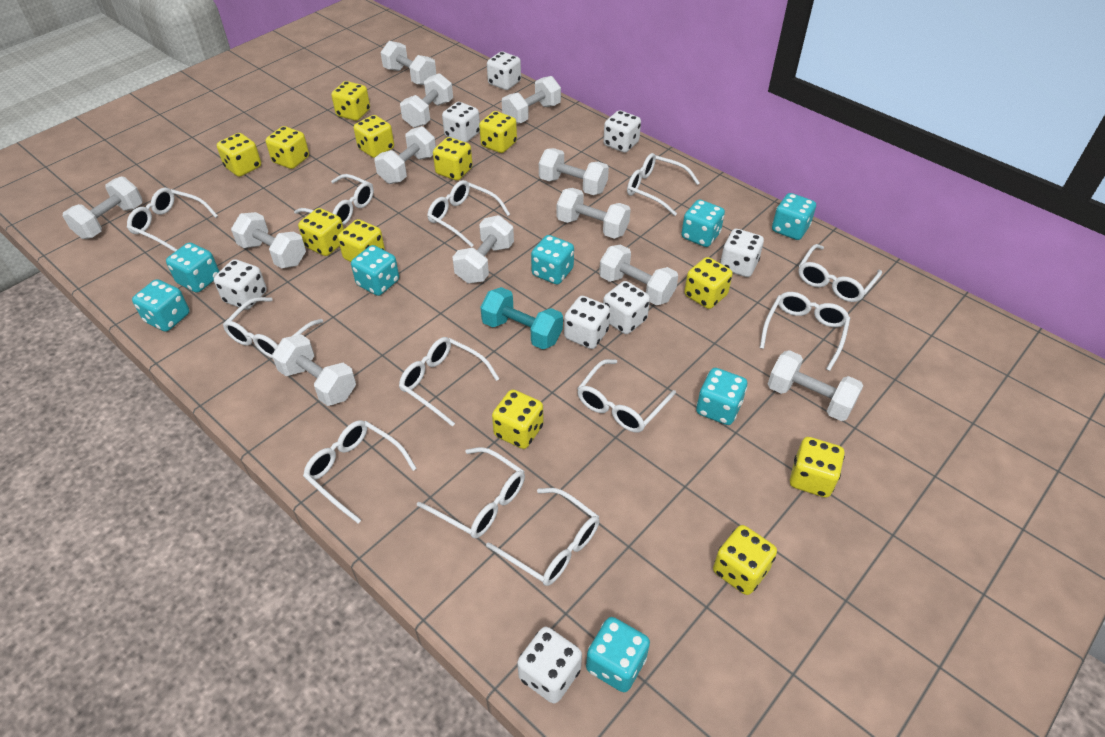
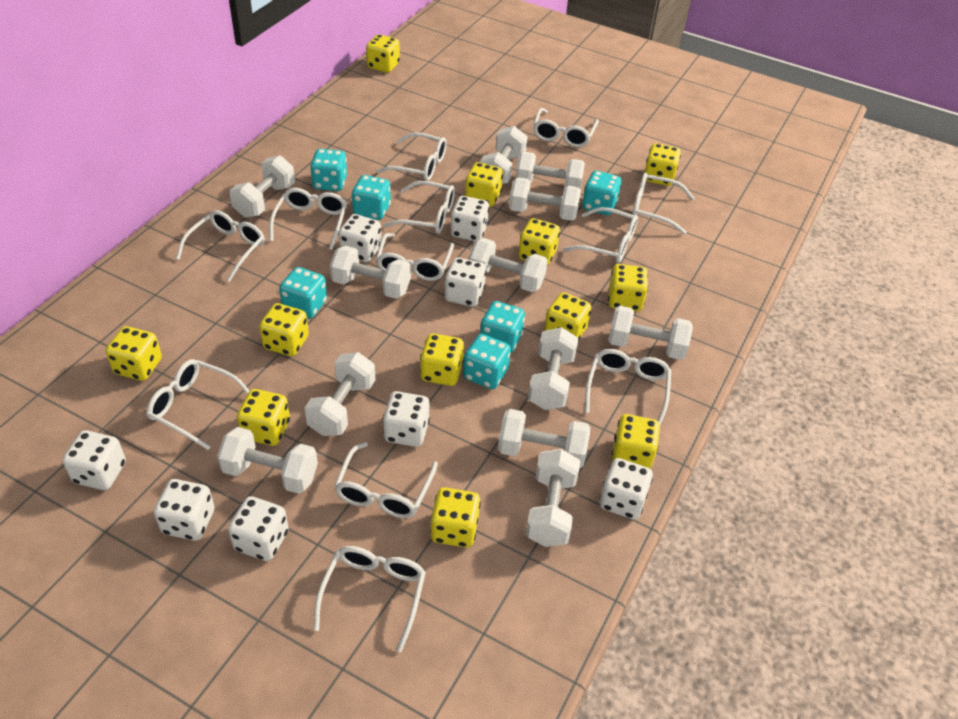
turquoise dice: 8 -> 6
turquoise dumbbell: 1 -> 0

